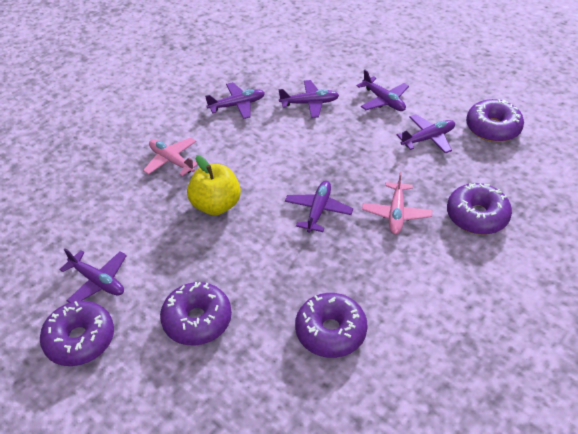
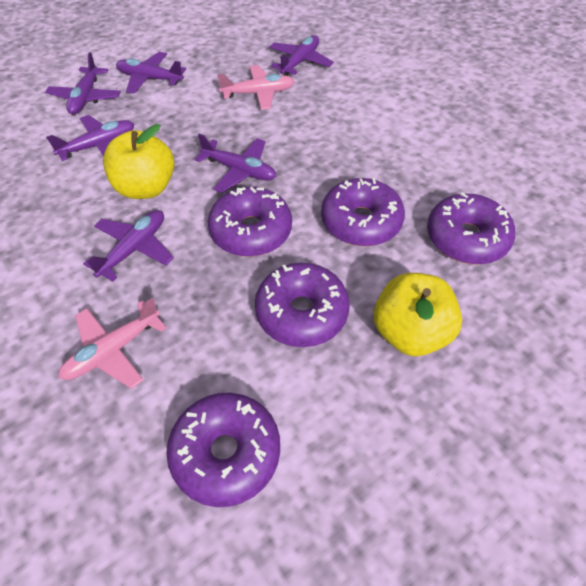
yellow apple: 1 -> 2

